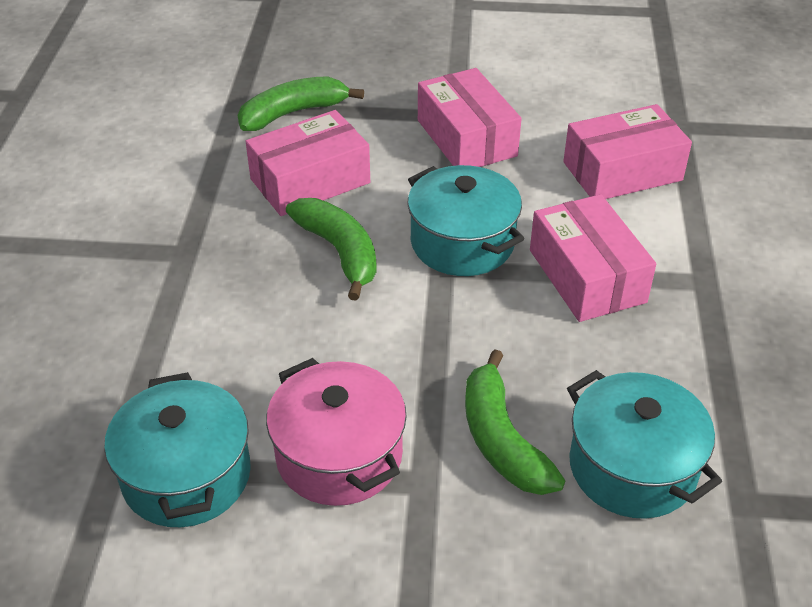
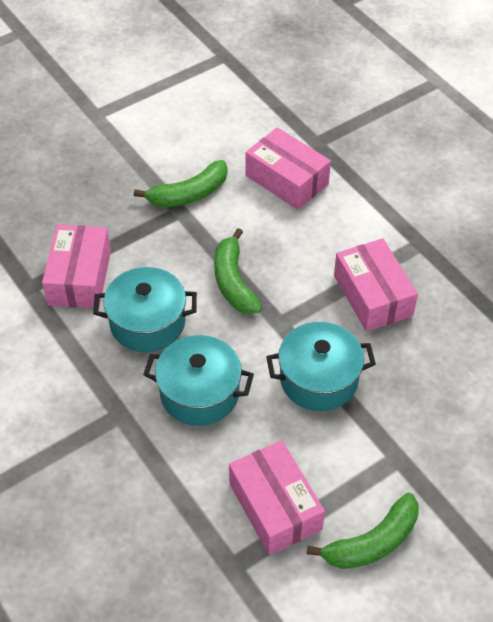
pink pot: 1 -> 0

